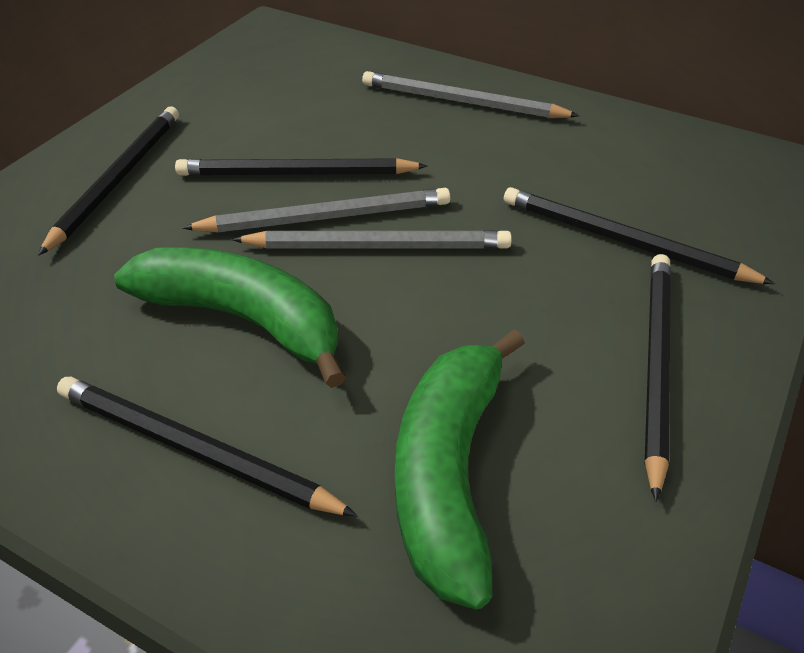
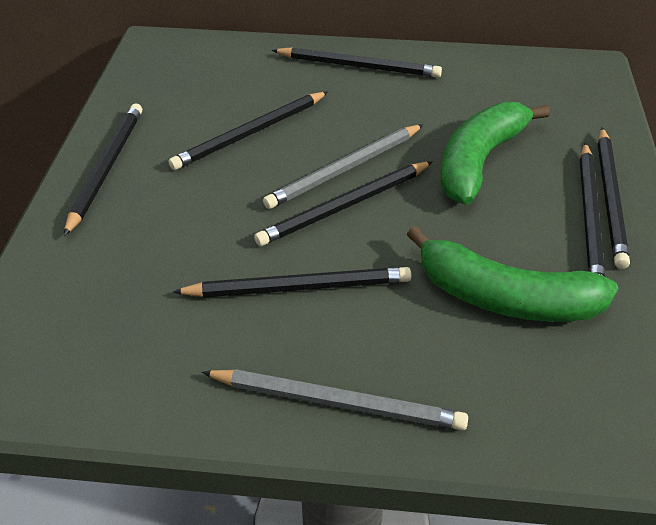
black pencil: 5 -> 7
grey pencil: 3 -> 2

